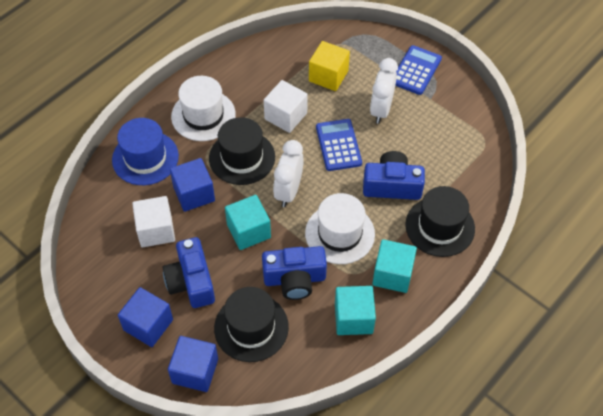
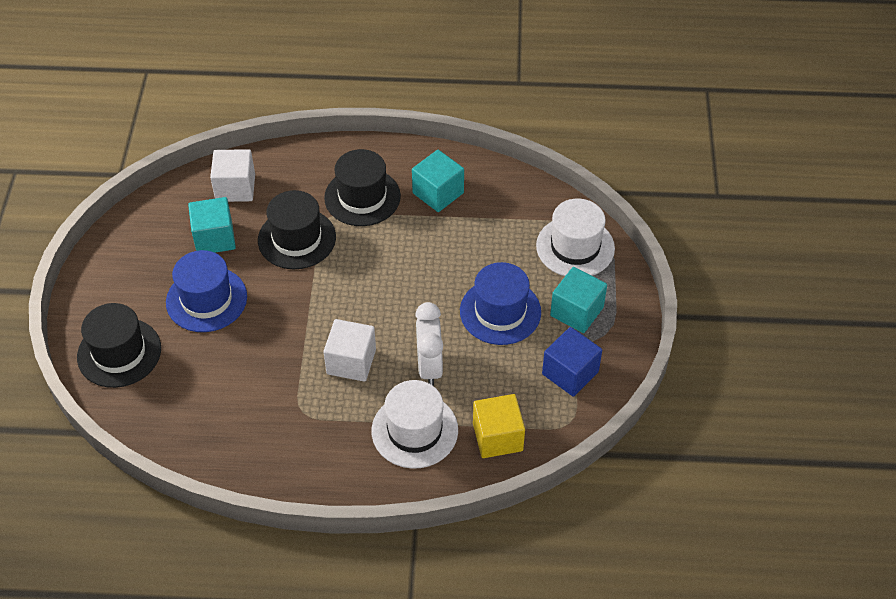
blue calculator: 2 -> 0
blue camera: 3 -> 0
blue cube: 3 -> 1
blue hat: 1 -> 2
white clock: 2 -> 1

